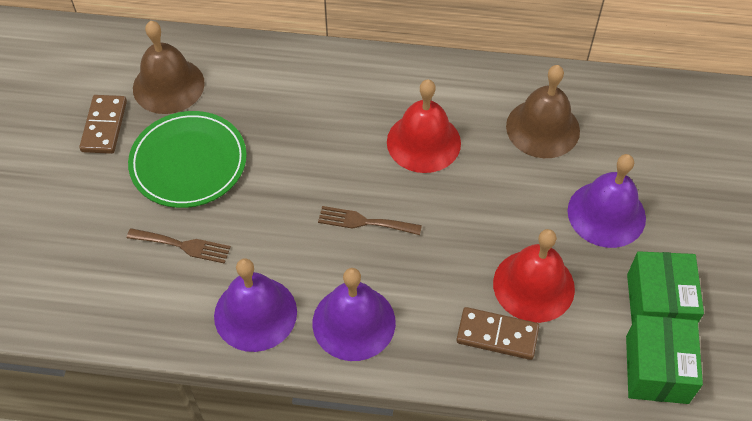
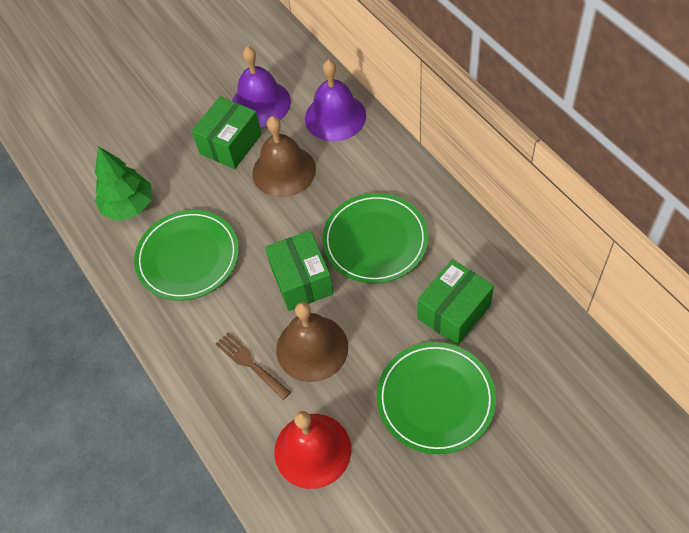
brown domino: 2 -> 0
brown fork: 2 -> 1
green box: 2 -> 3
green plate: 1 -> 3
green tree: 0 -> 1
purple bell: 3 -> 2
red bell: 2 -> 1

